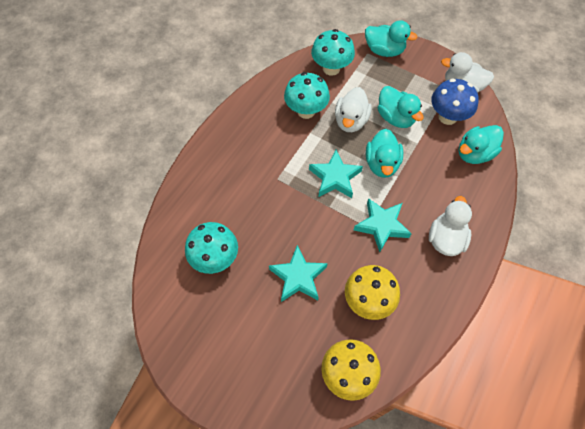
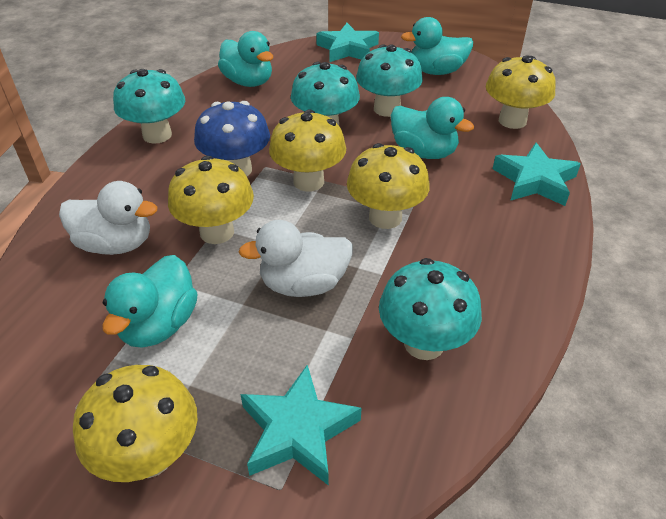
turquoise mushroom: 3 -> 4
white duck: 3 -> 2
yellow mushroom: 2 -> 5

